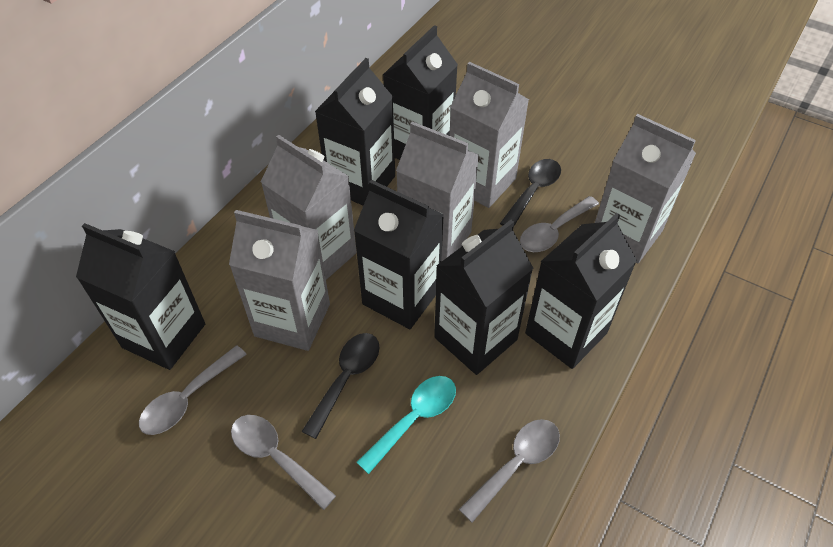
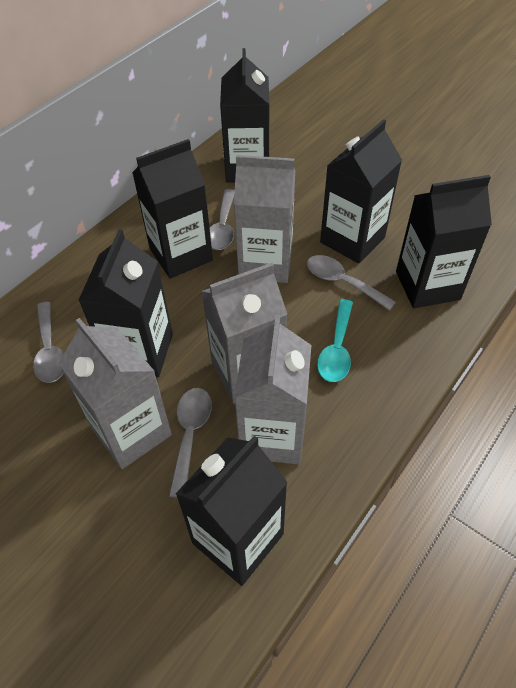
black spoon: 2 -> 0
grey carton: 5 -> 4

